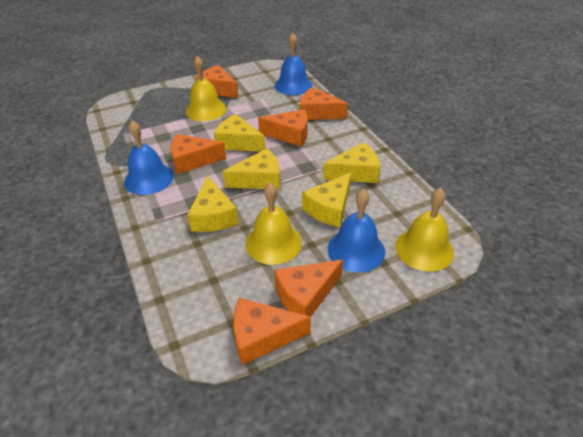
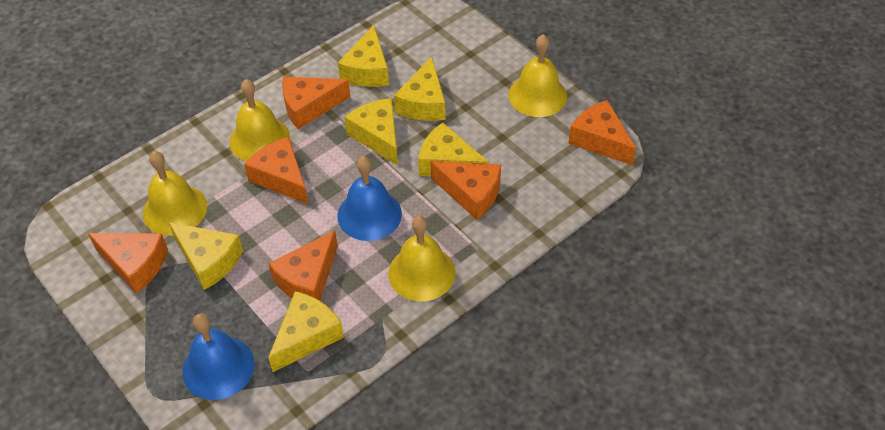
blue bell: 3 -> 2
yellow bell: 3 -> 4
yellow cheese: 5 -> 6

